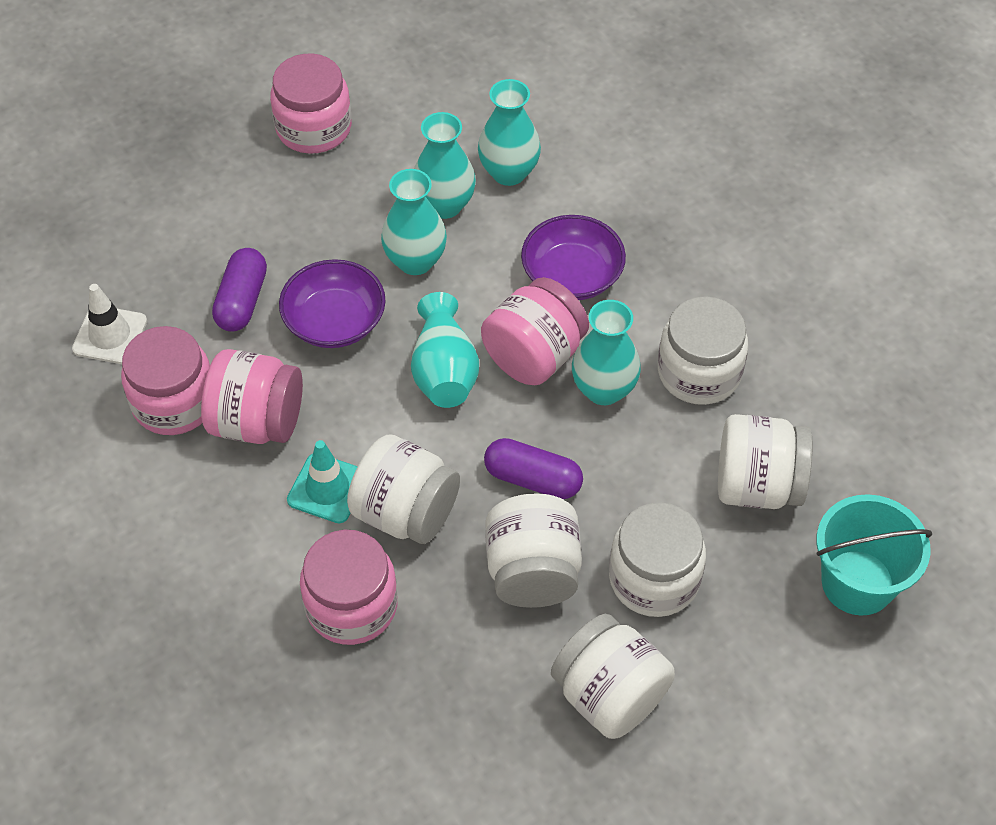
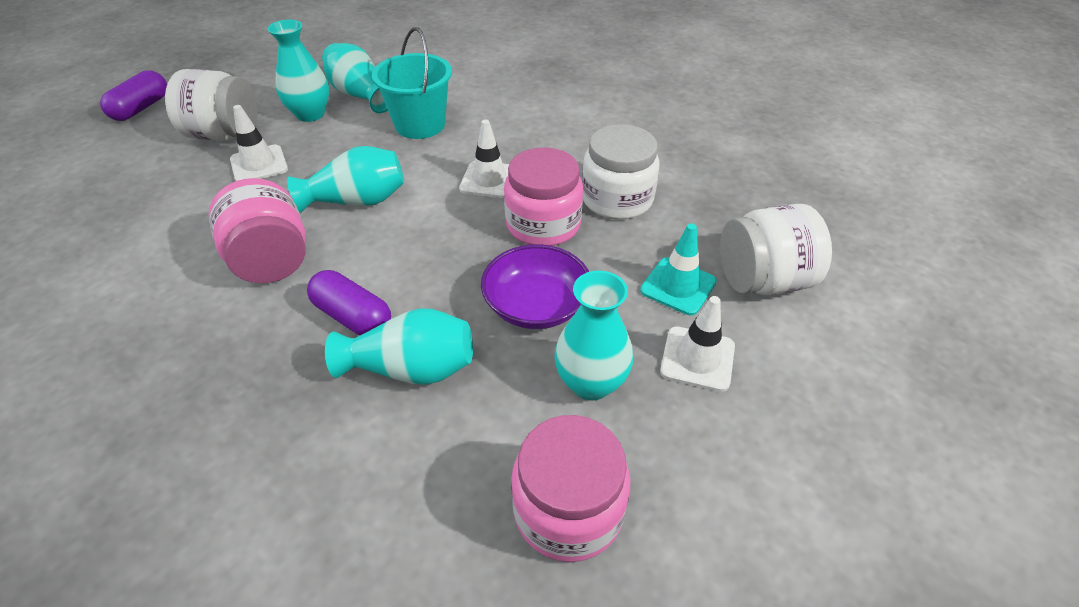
pink jar: 5 -> 3
purple bowl: 2 -> 1
white jar: 6 -> 3
white traffic cone: 1 -> 3

